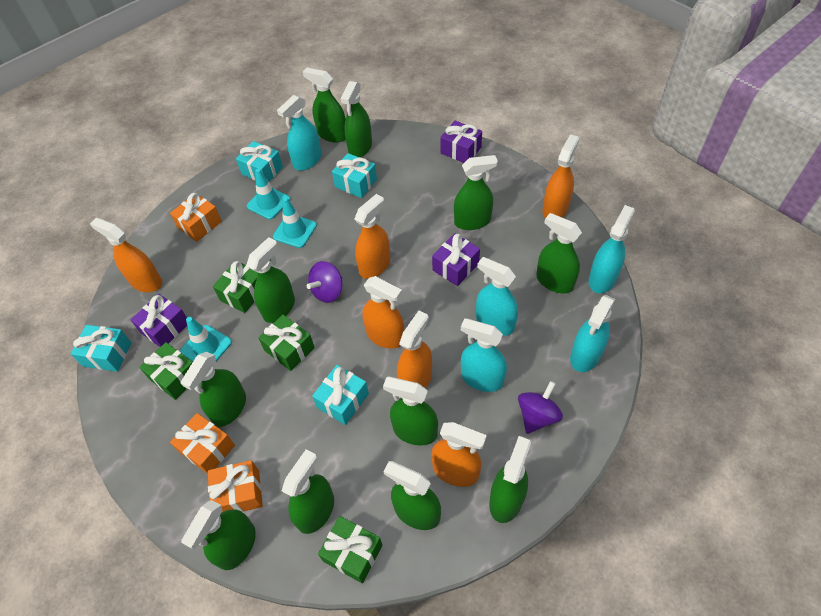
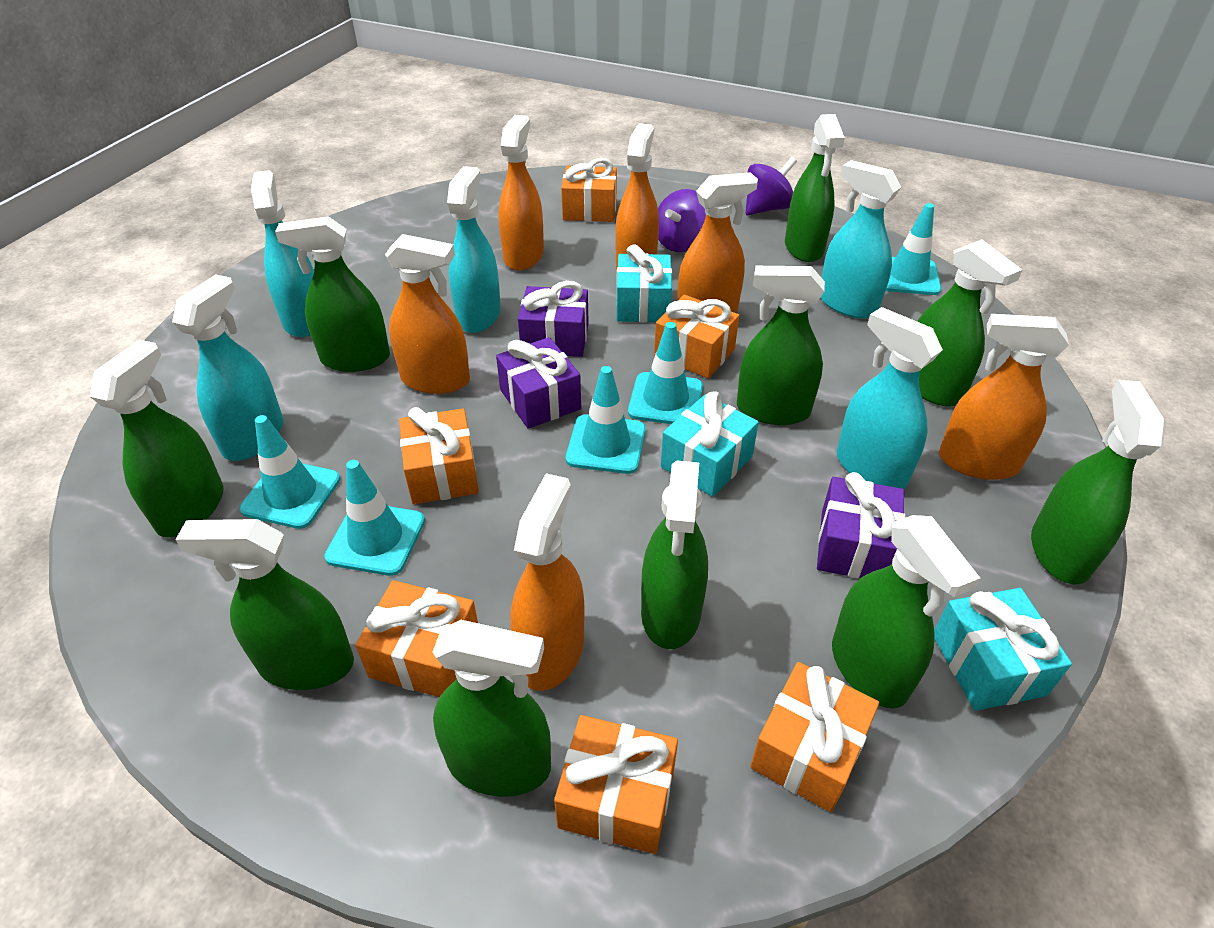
green gift: 4 -> 0
green spray bottle: 11 -> 10
orange gift: 3 -> 6
turquoise gift: 4 -> 3
turquoise traffic cone: 3 -> 5

